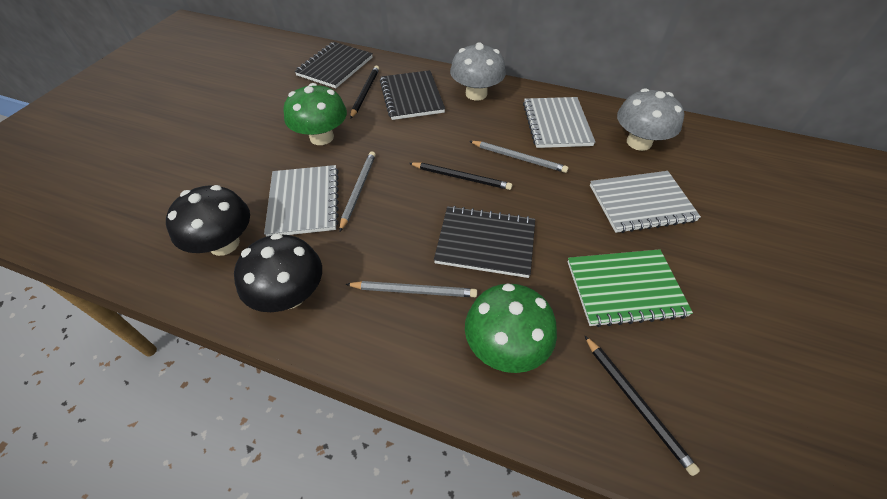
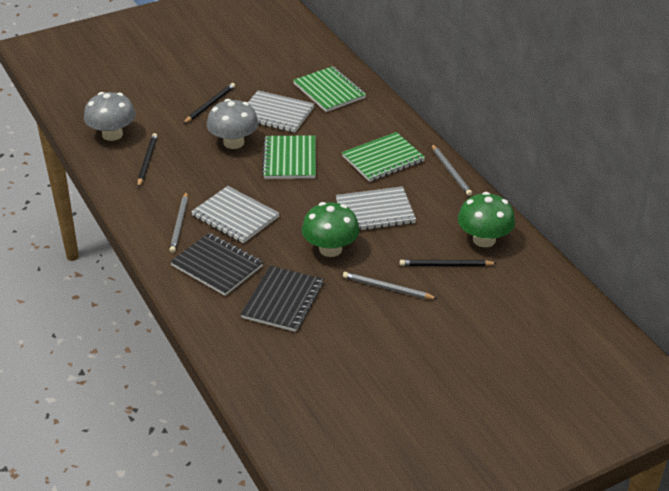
black mushroom: 2 -> 0
black notebook: 3 -> 2
green notebook: 1 -> 3

